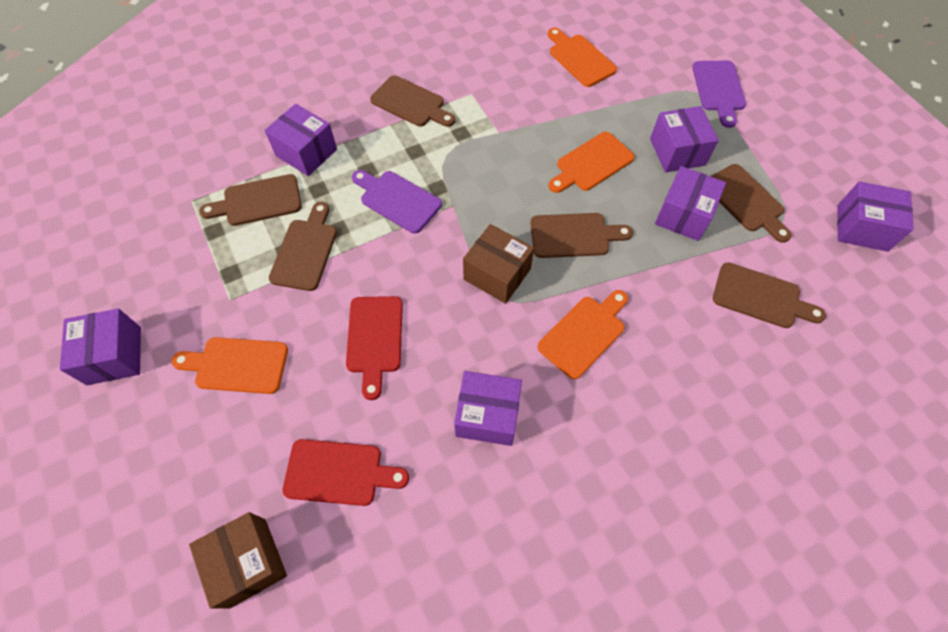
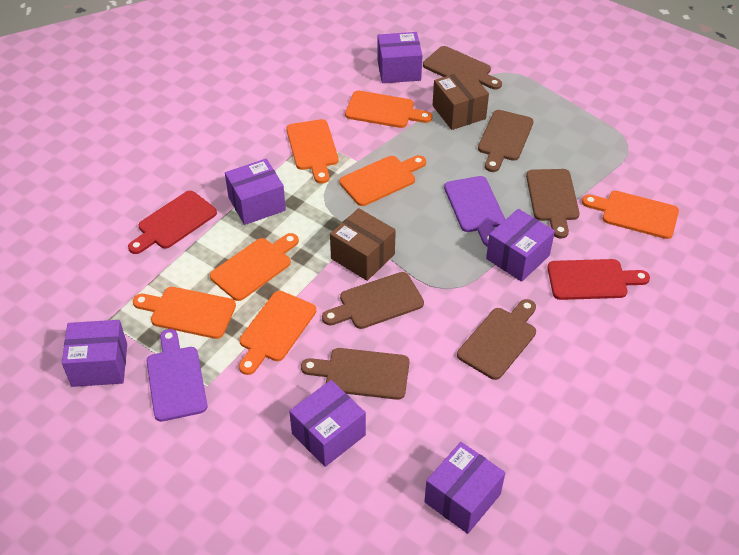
orange cutting board: 4 -> 7

